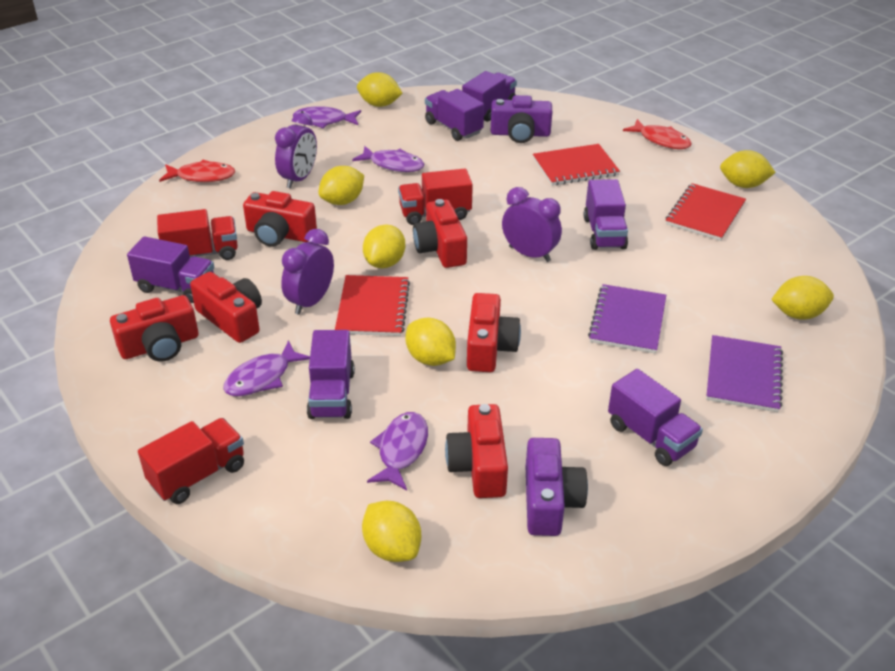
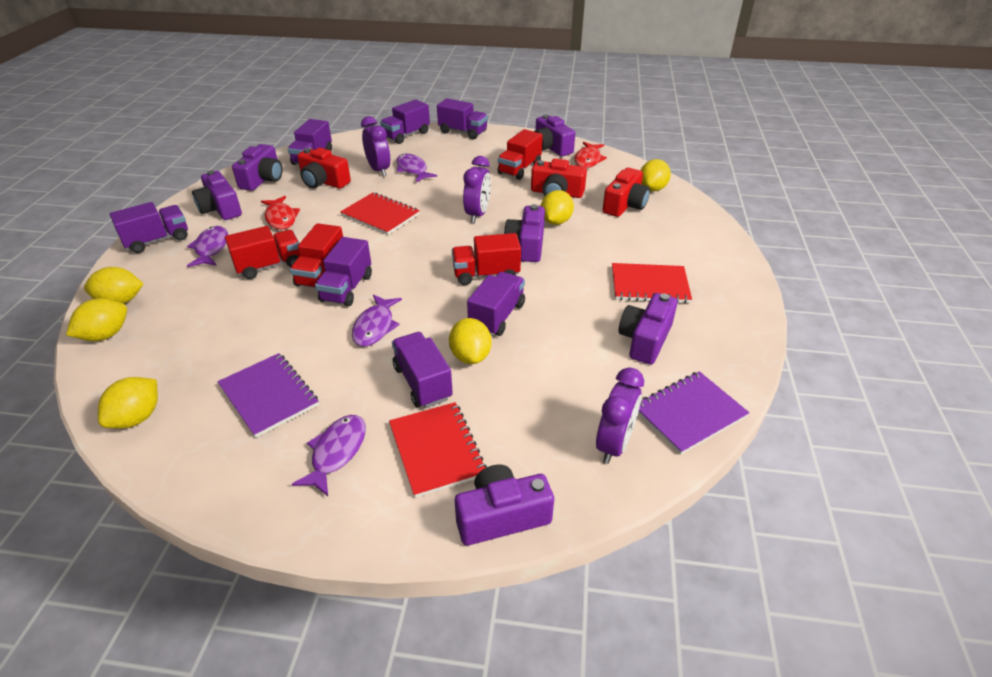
purple camera: 2 -> 6
purple truck: 6 -> 7
red camera: 6 -> 3
red truck: 3 -> 4
yellow lemon: 7 -> 6

